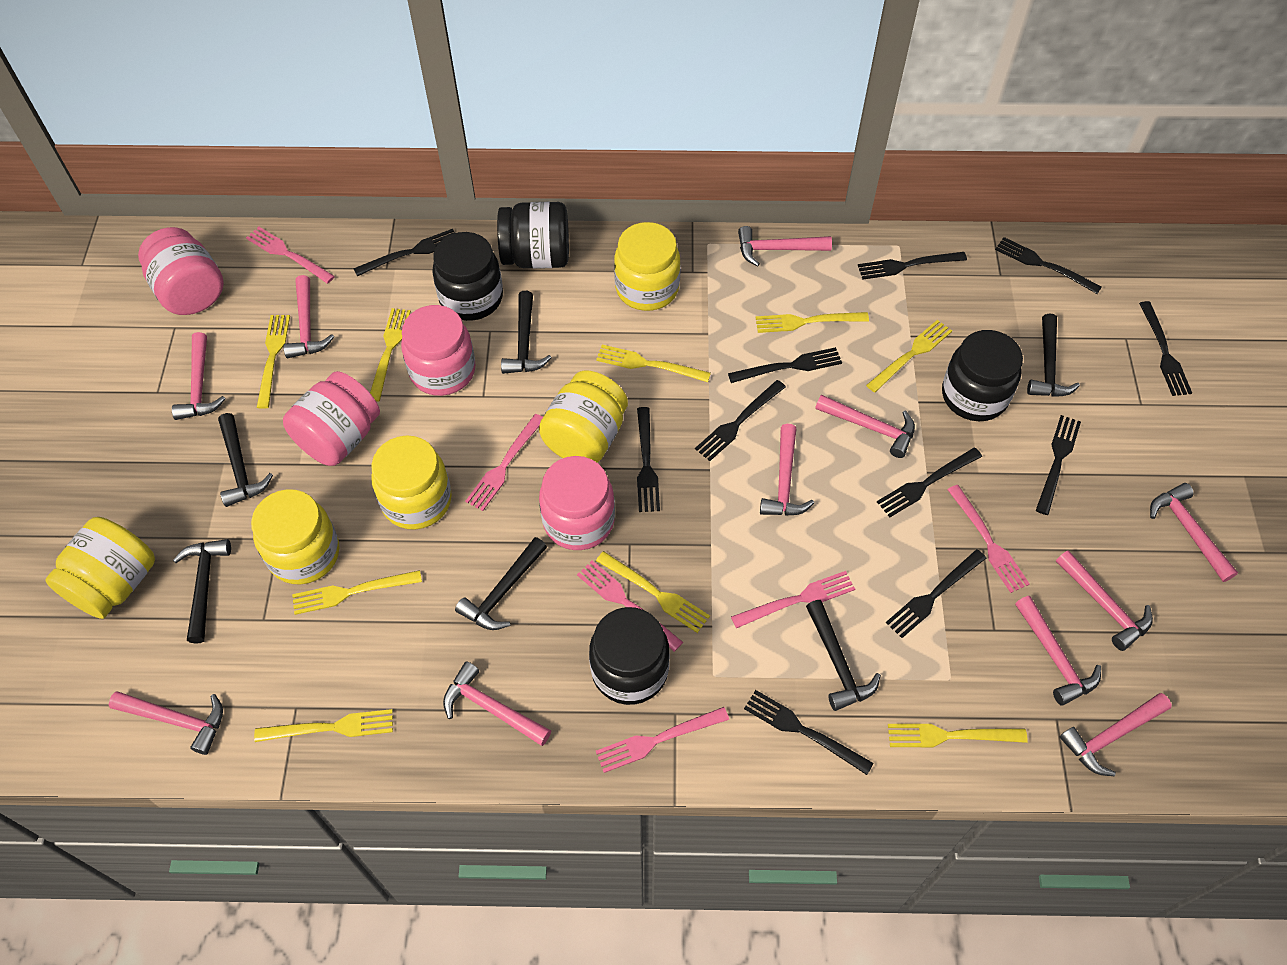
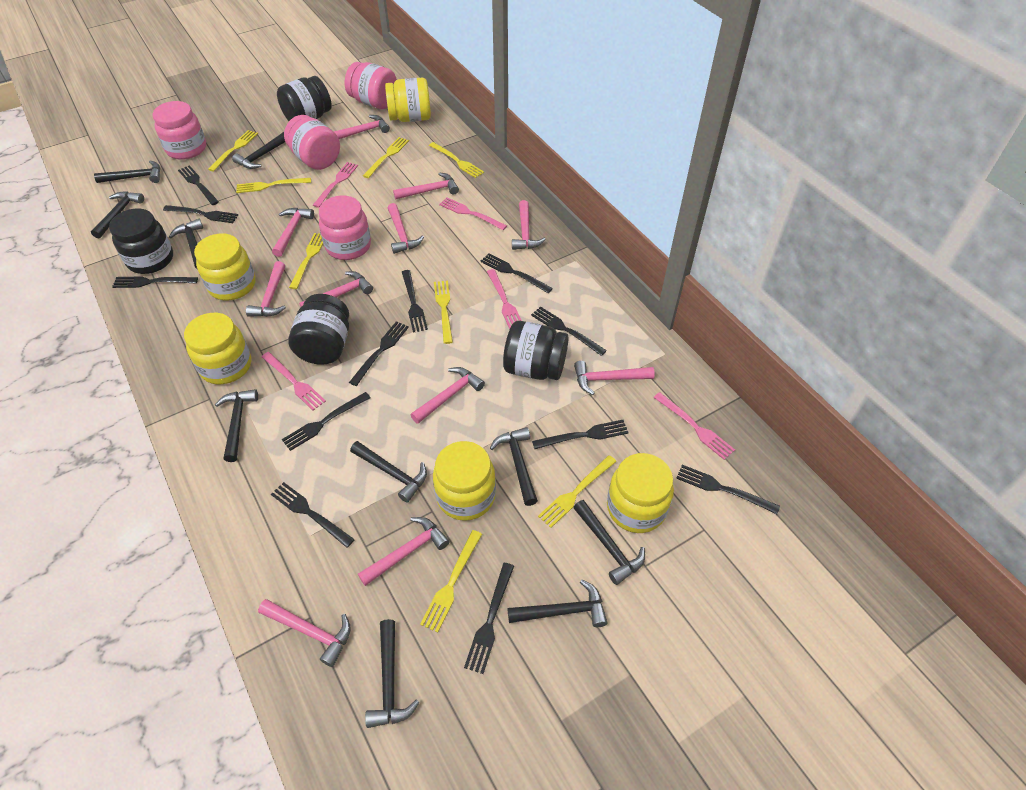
black fork: 11 -> 12
black hammer: 6 -> 10
pink fork: 6 -> 5
yellow fork: 9 -> 8

